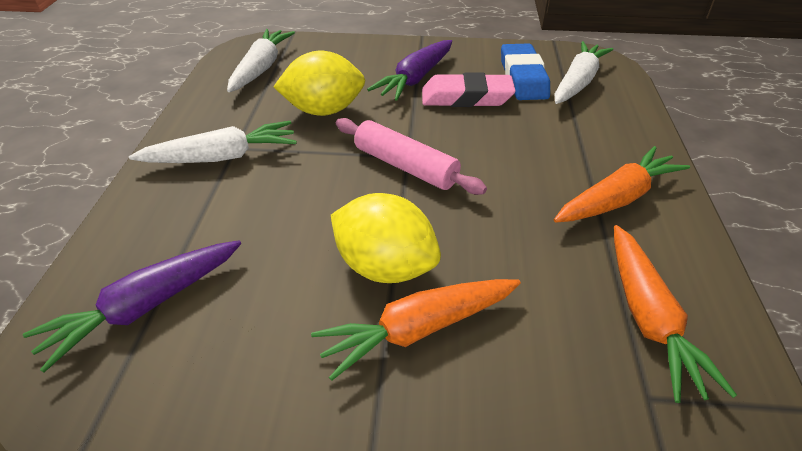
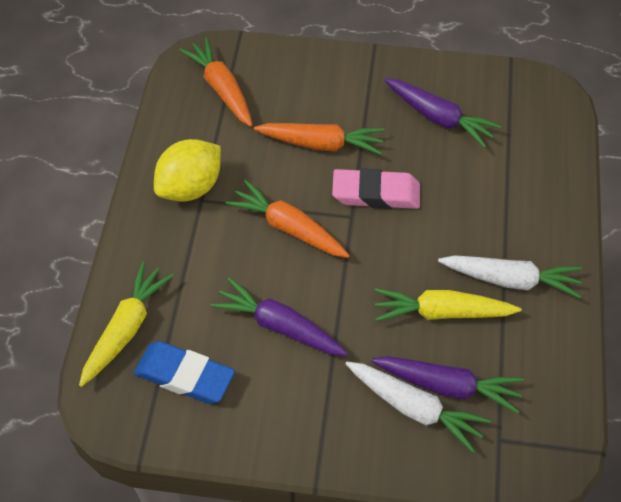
pink rolling pin: 1 -> 0
purple carrot: 2 -> 3
white carrot: 3 -> 2
yellow carrot: 0 -> 2
yellow lemon: 2 -> 1

